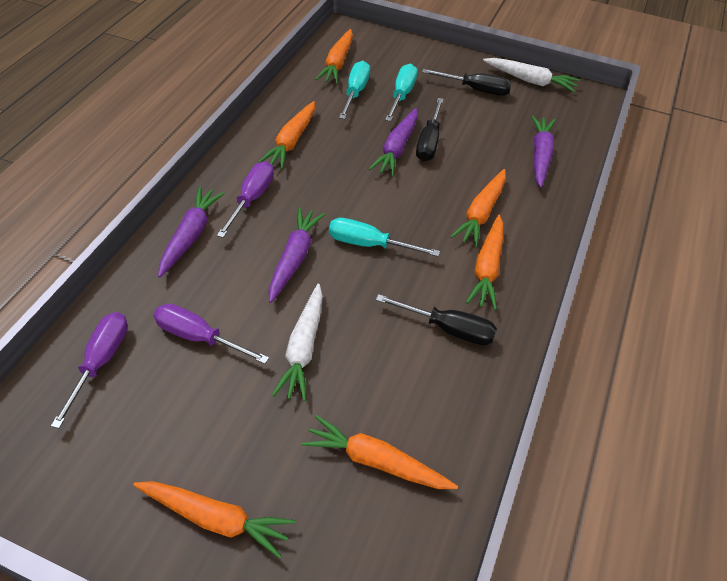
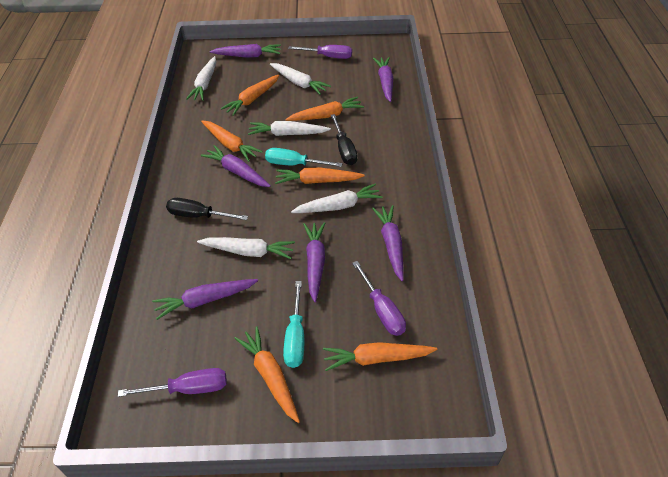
black screwdriver: 3 -> 2
purple carrot: 4 -> 6
turquoise screwdriver: 3 -> 2
white carrot: 2 -> 5

